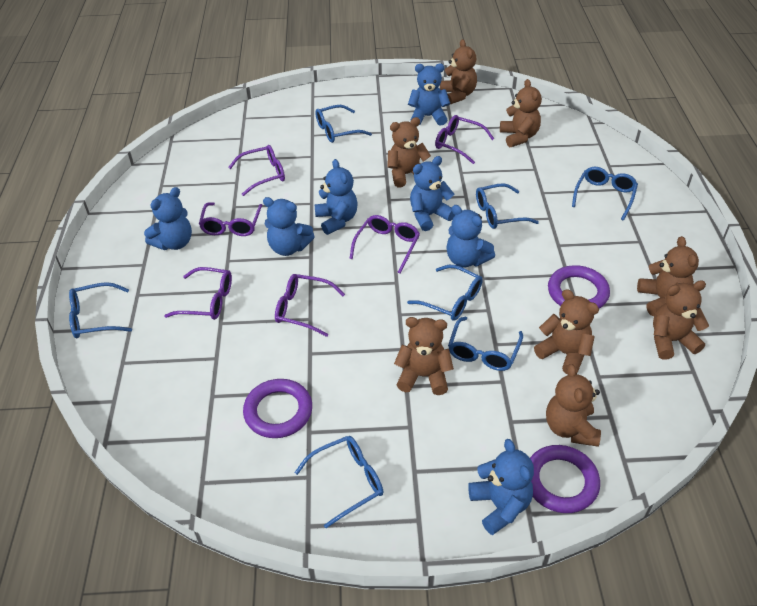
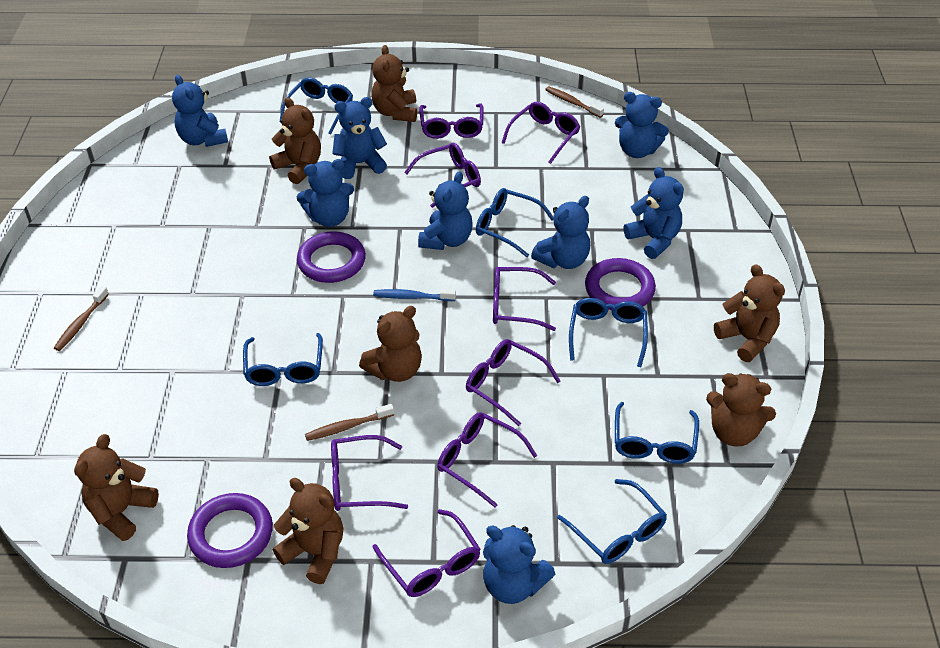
blue glasses: 7 -> 6
blue teddy bear: 7 -> 8
blue toothbrush: 0 -> 1
brown teddy bear: 8 -> 7
brown toothbrush: 0 -> 3
purple glasses: 6 -> 8

